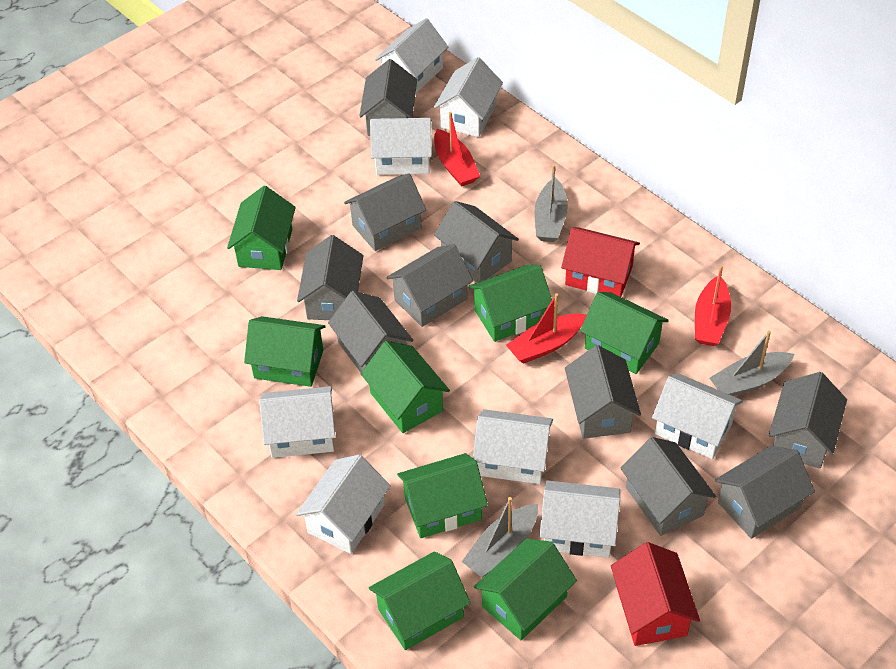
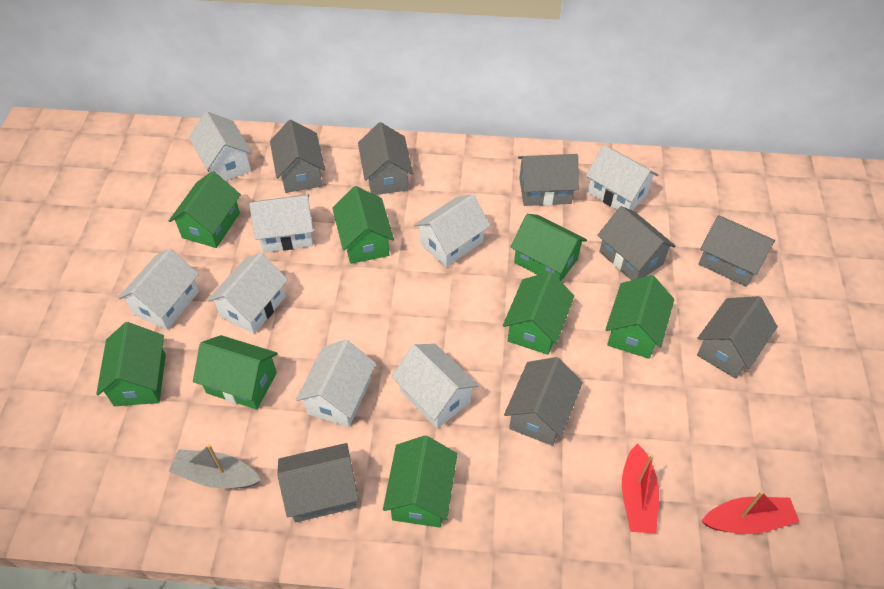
grey boat: 3 -> 1
grey house: 10 -> 8
red boat: 3 -> 2
red house: 2 -> 0

